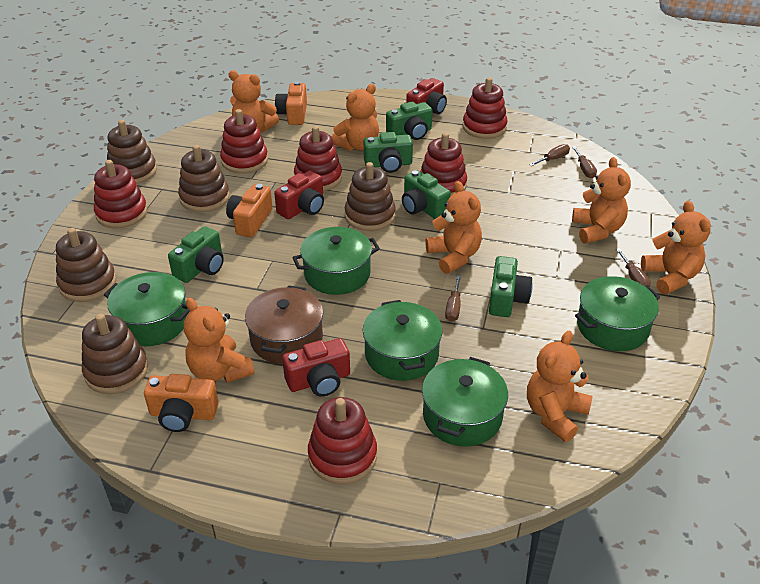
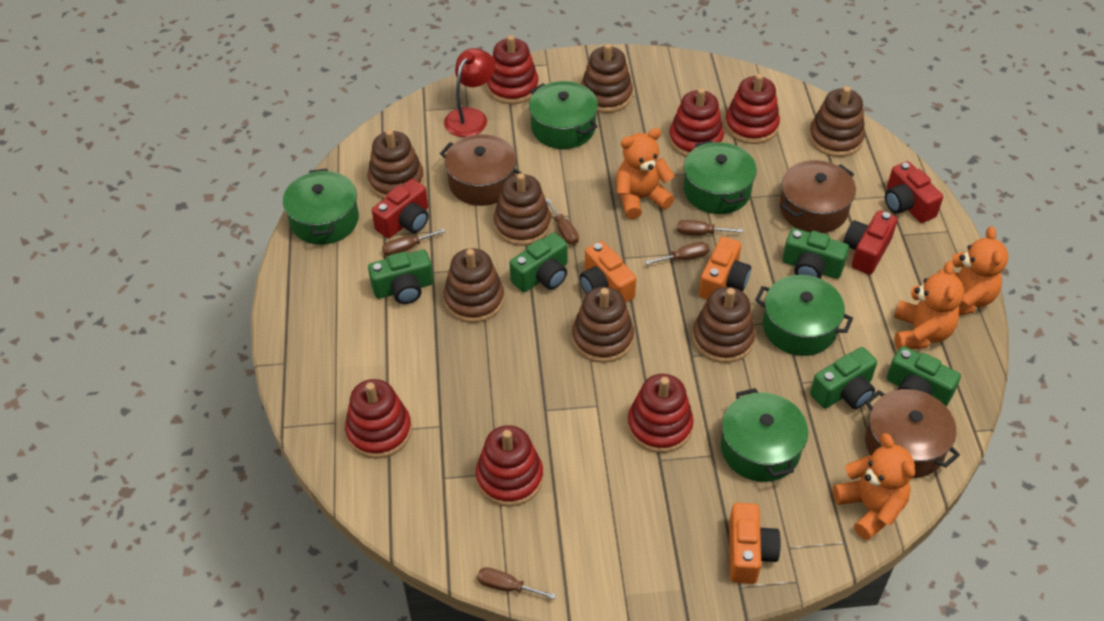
brown pot: 1 -> 3
brown screwdriver: 4 -> 5
brown stacking toy: 5 -> 7
orange teddy bear: 7 -> 4
red lamp: 0 -> 1

